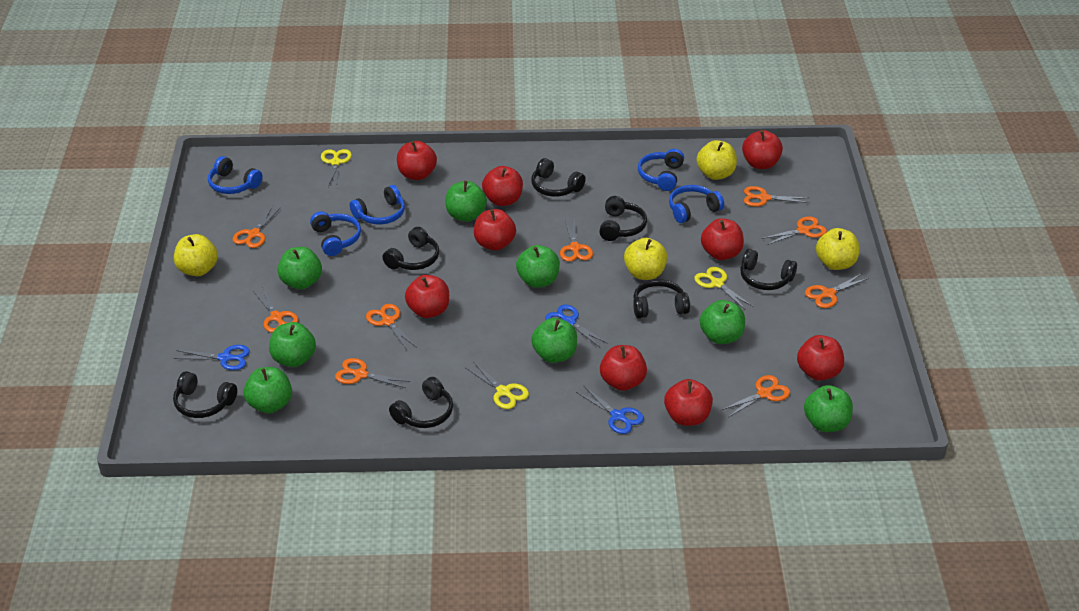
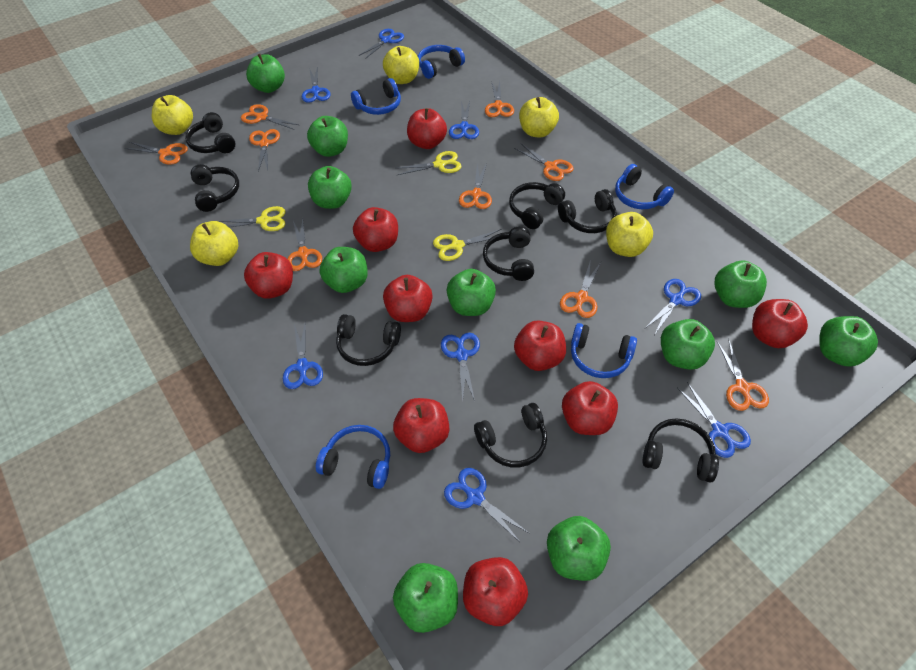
black headphones: 7 -> 8
blue scissors: 3 -> 8
green apple: 8 -> 10
yellow apple: 4 -> 5

